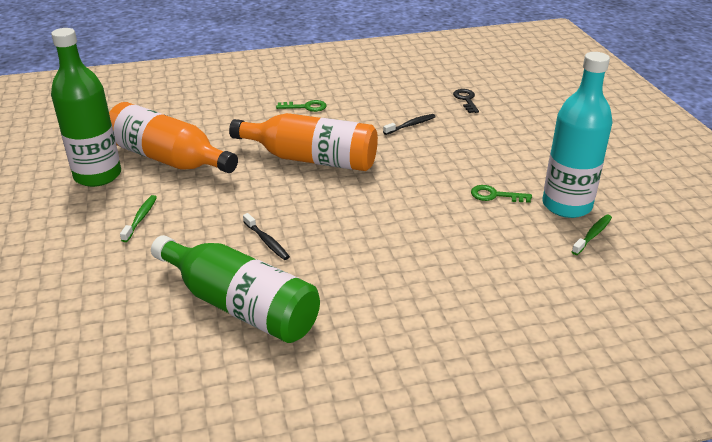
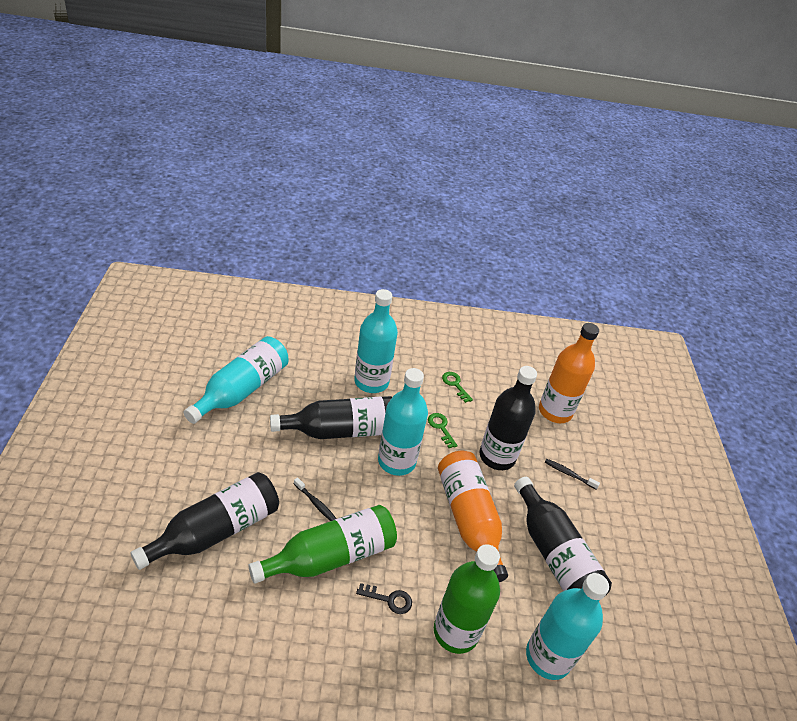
black bottle: 0 -> 4
green toothbrush: 2 -> 0
turquoise bottle: 1 -> 4

